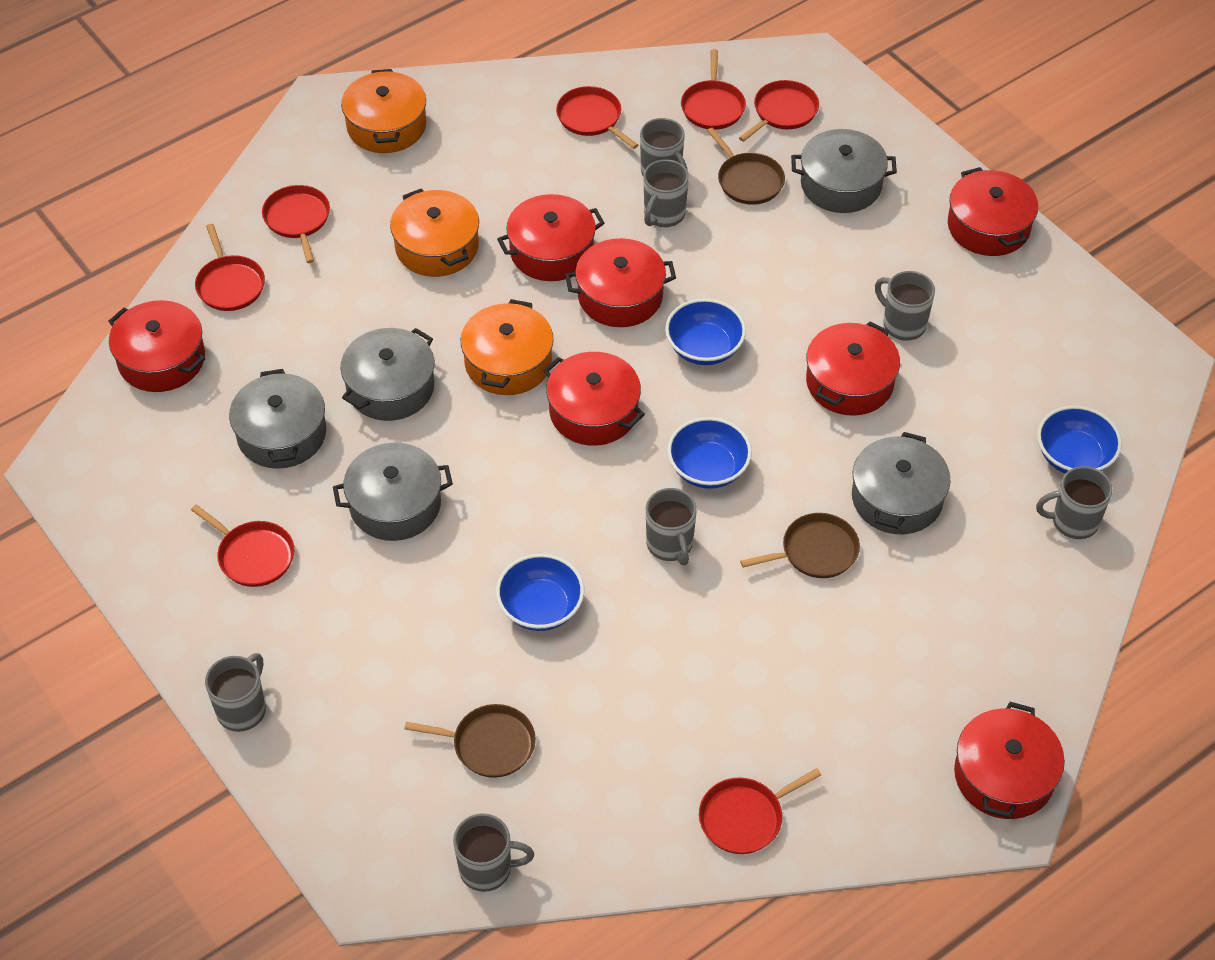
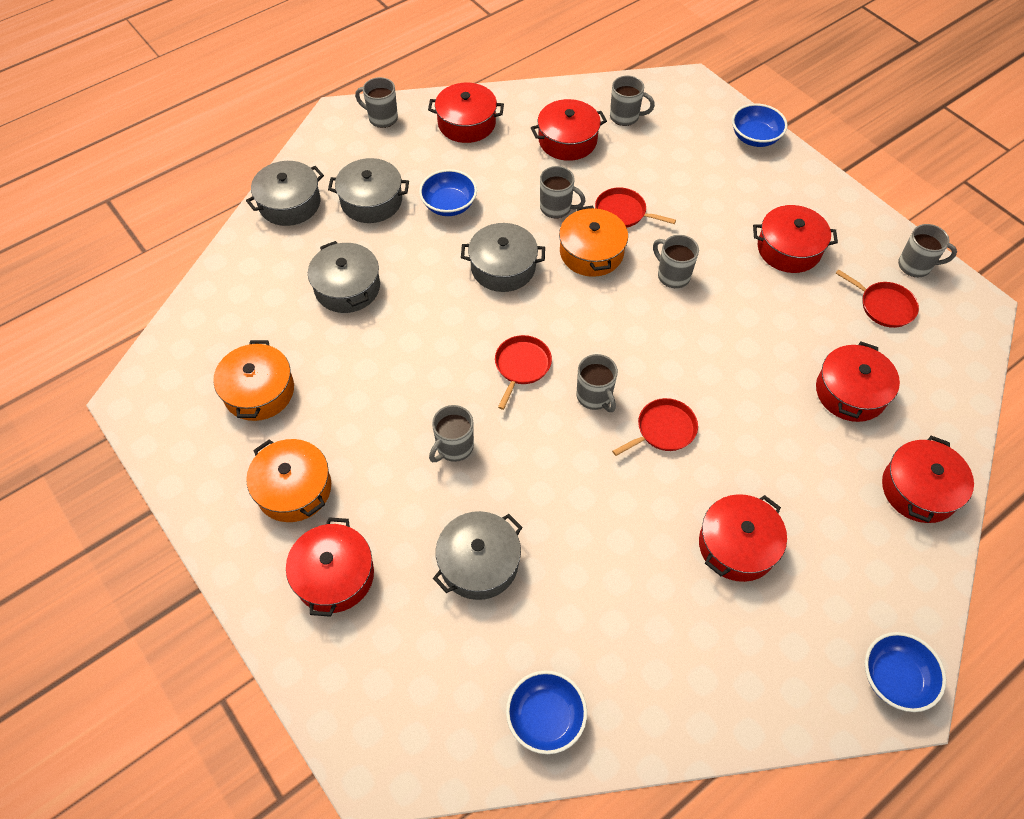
brown pan: 3 -> 0
red pan: 7 -> 4

